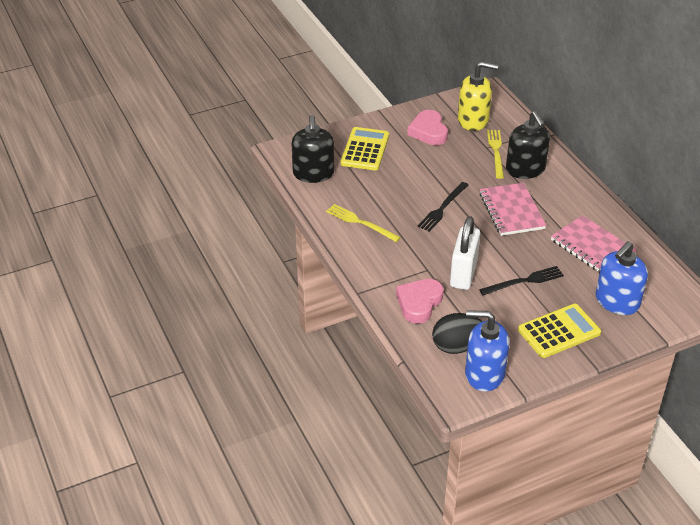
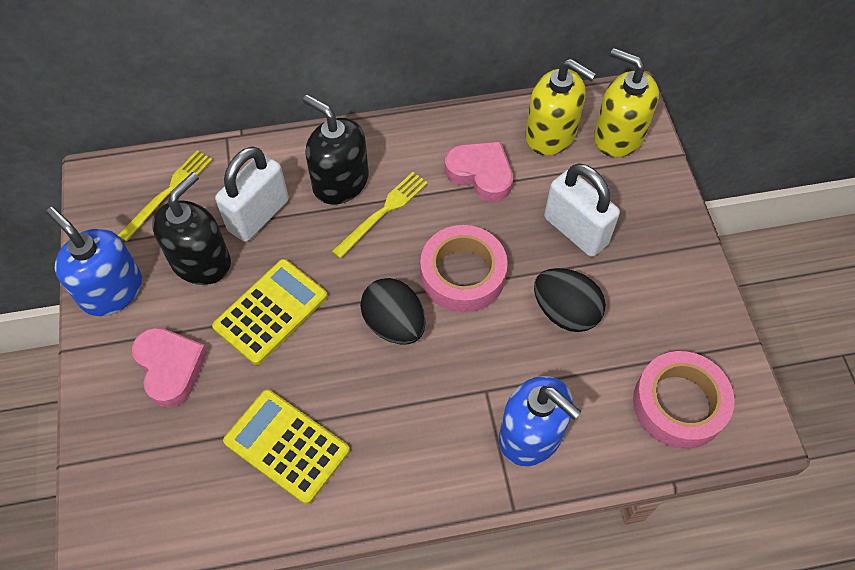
black egg: 1 -> 2
black fork: 2 -> 0
pink notebook: 2 -> 0
pink tape: 0 -> 2
white padlock: 1 -> 2
yellow soap dispenser: 1 -> 2

